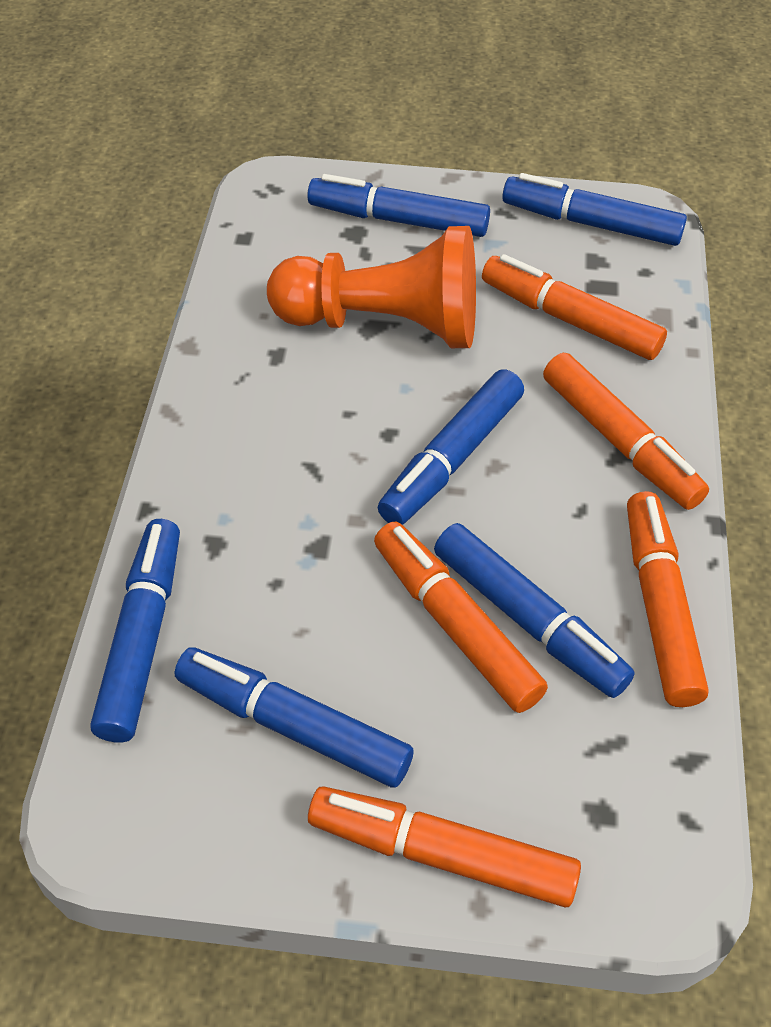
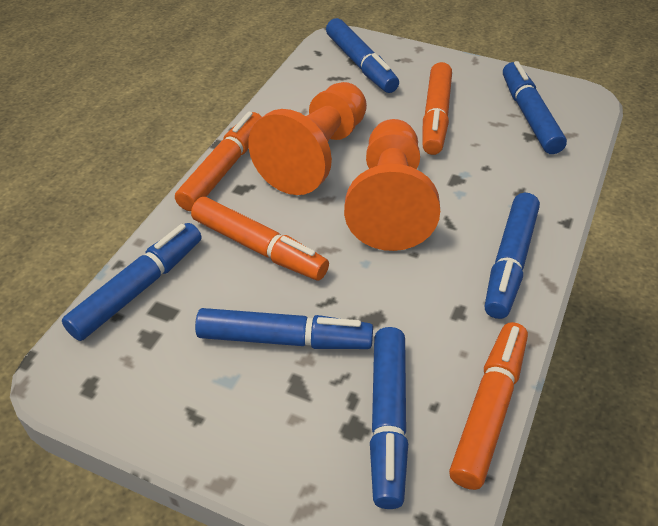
orange marker: 5 -> 4
orange pawn: 1 -> 2

